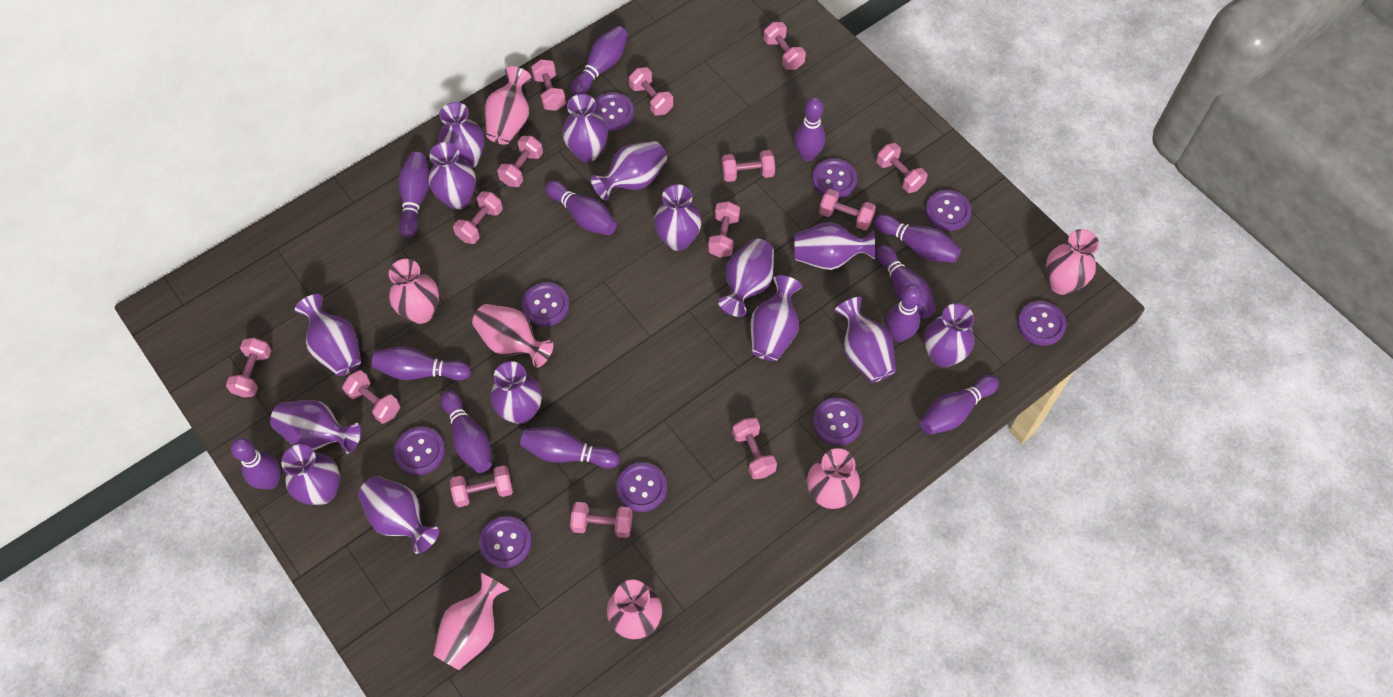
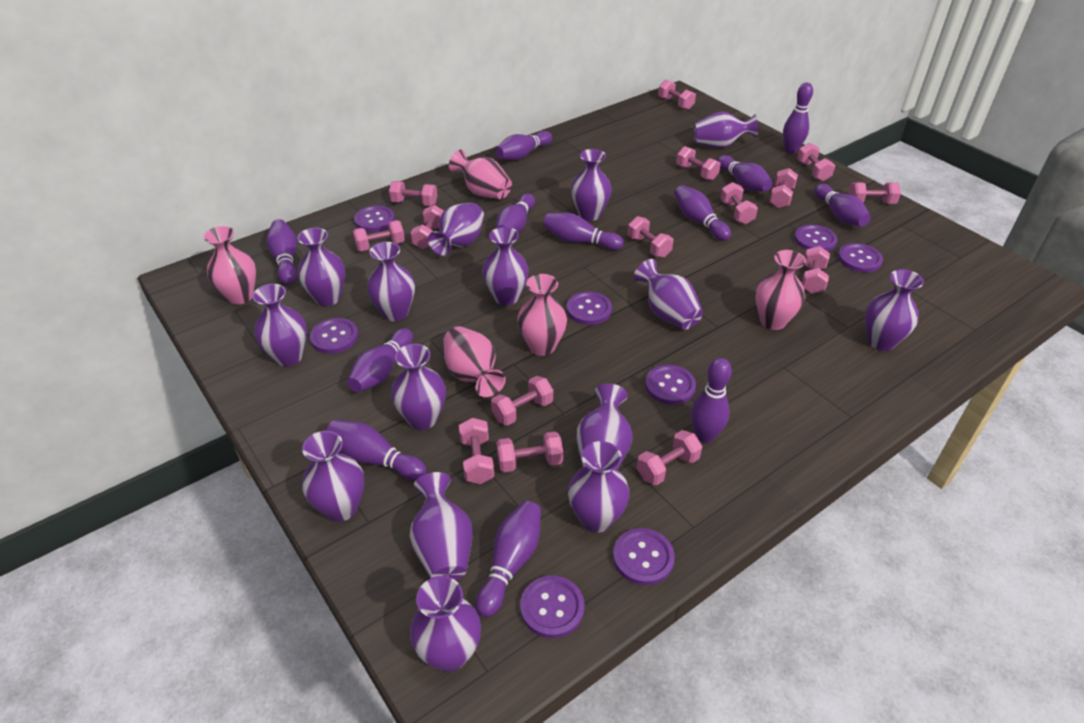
pink dumbbell: 14 -> 15
pink vase: 7 -> 5
purple button: 9 -> 8

